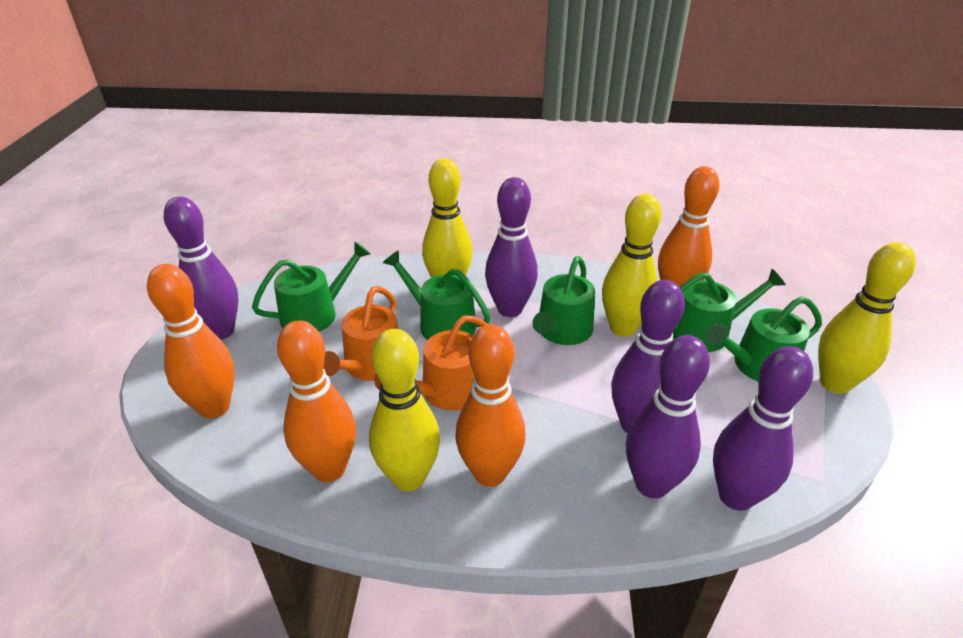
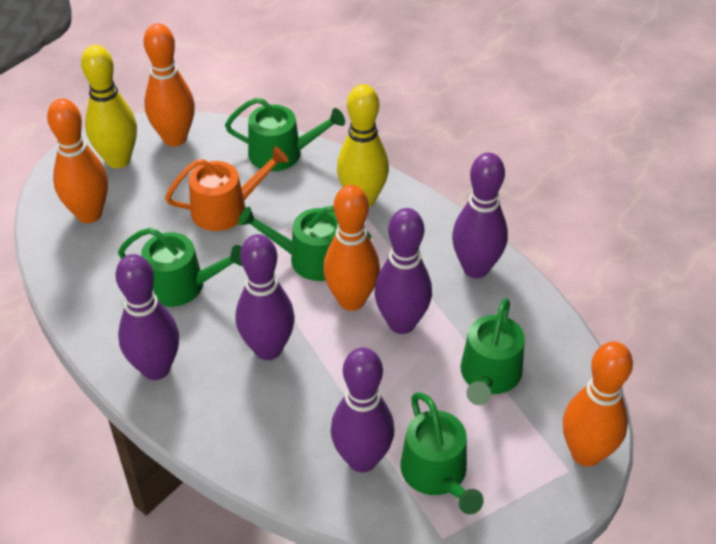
orange watering can: 2 -> 1
yellow bowling pin: 4 -> 2

